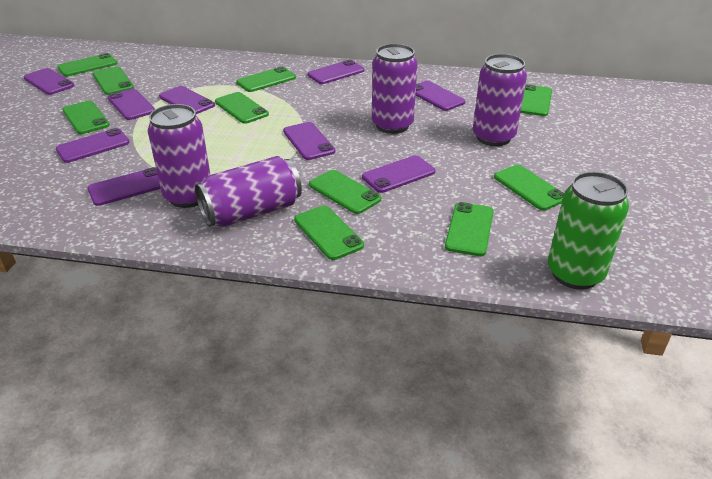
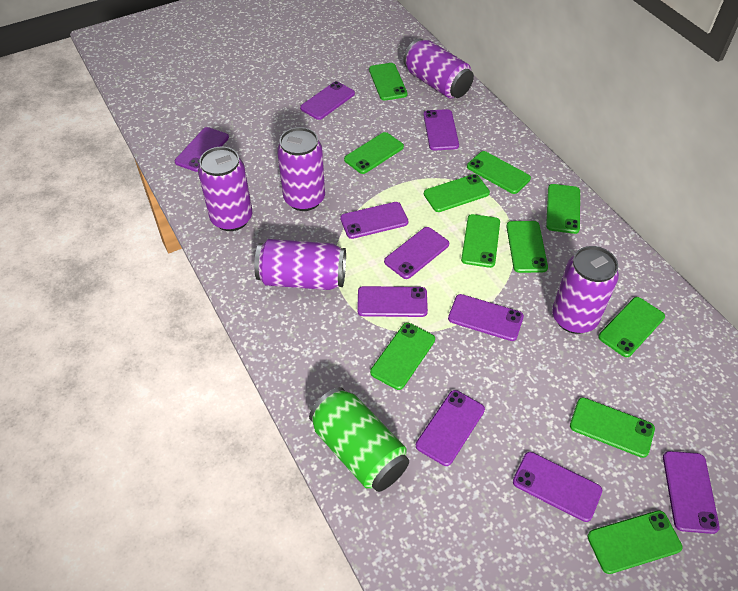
green phone: 10 -> 11
purple can: 4 -> 5
purple phone: 9 -> 10

